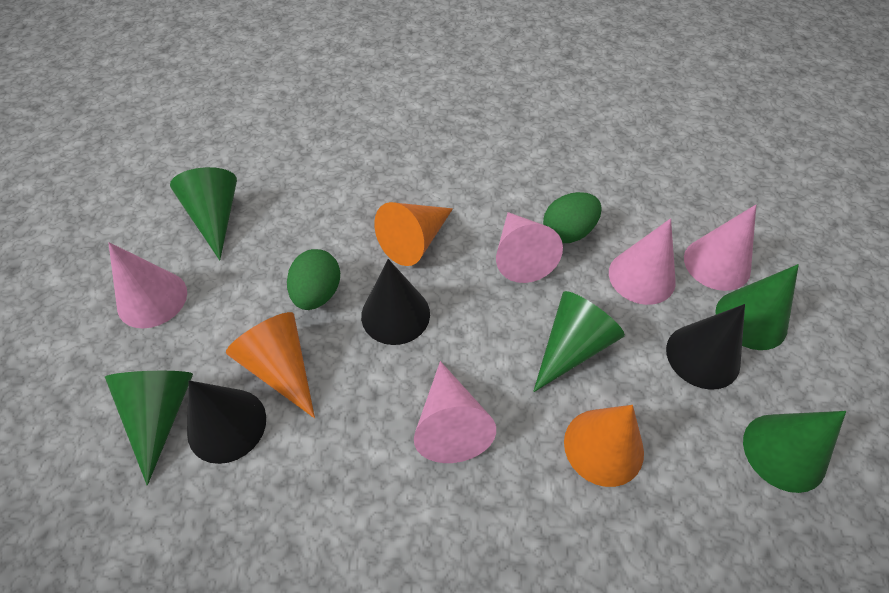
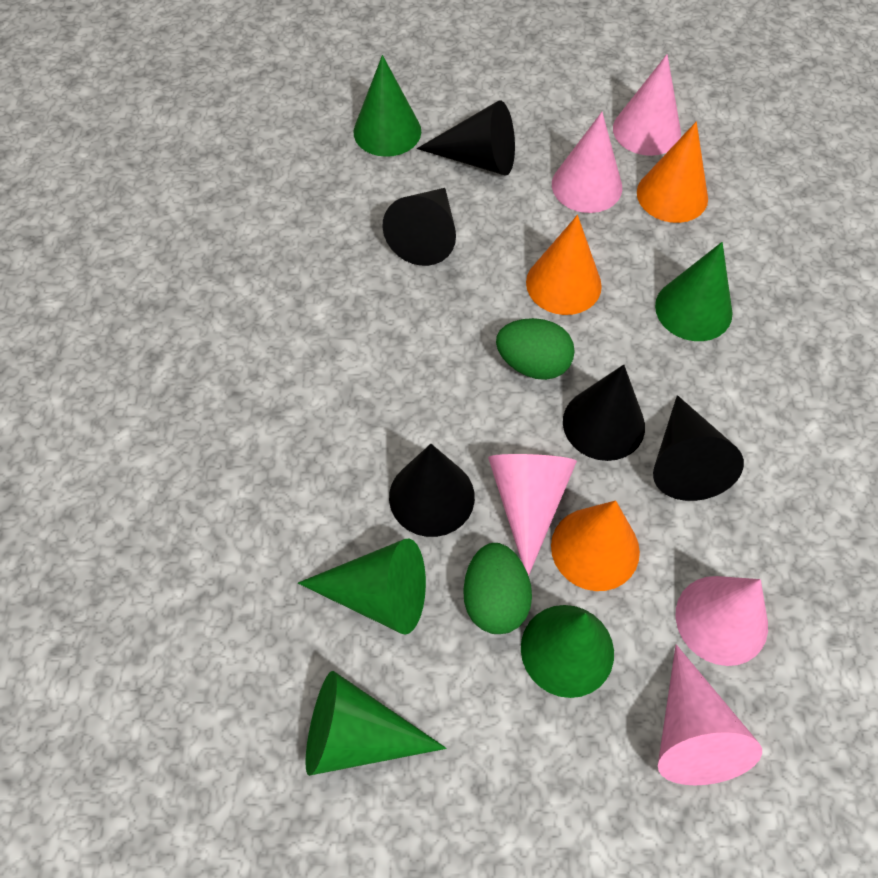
black cone: 3 -> 5

